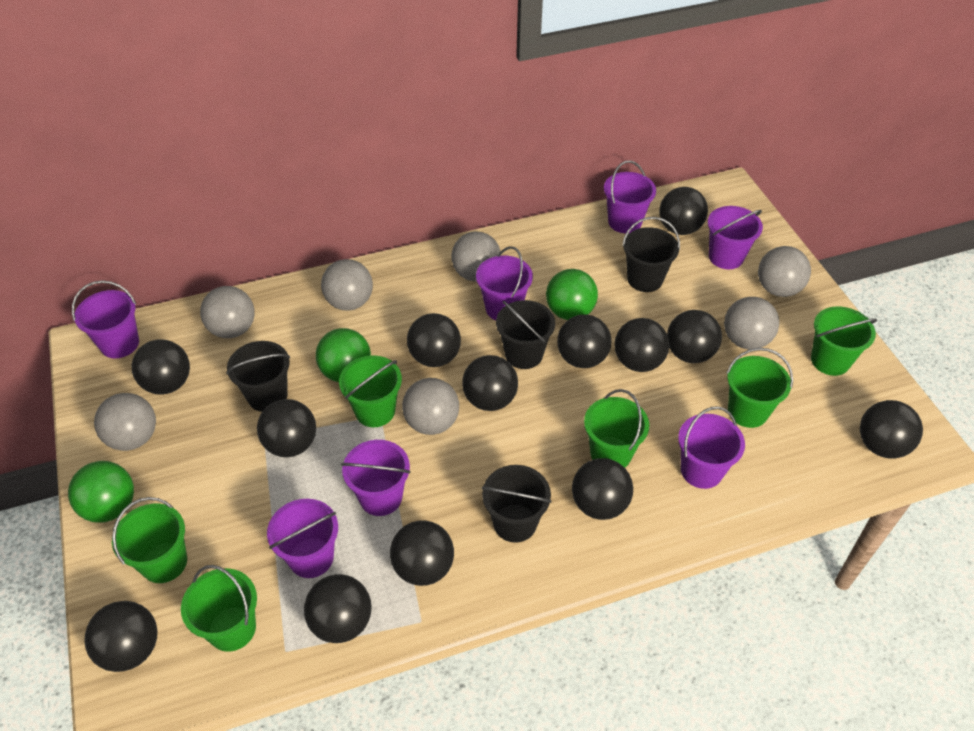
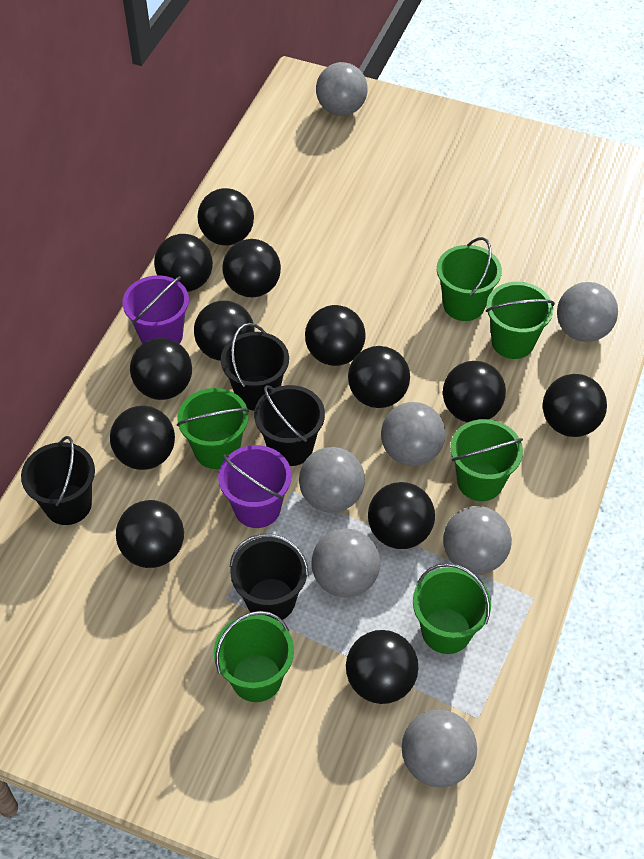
green ball: 3 -> 0
purple bucket: 7 -> 2

